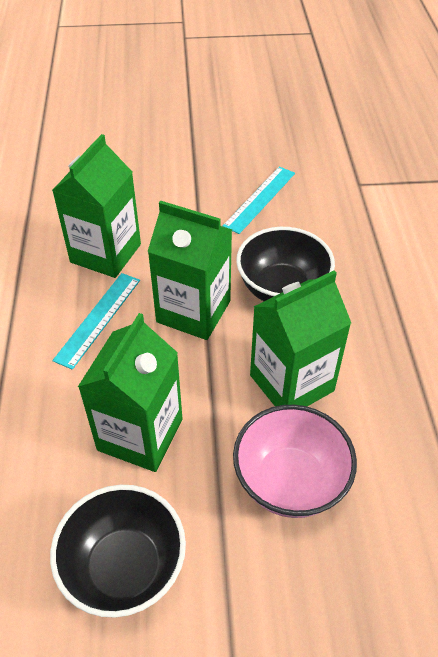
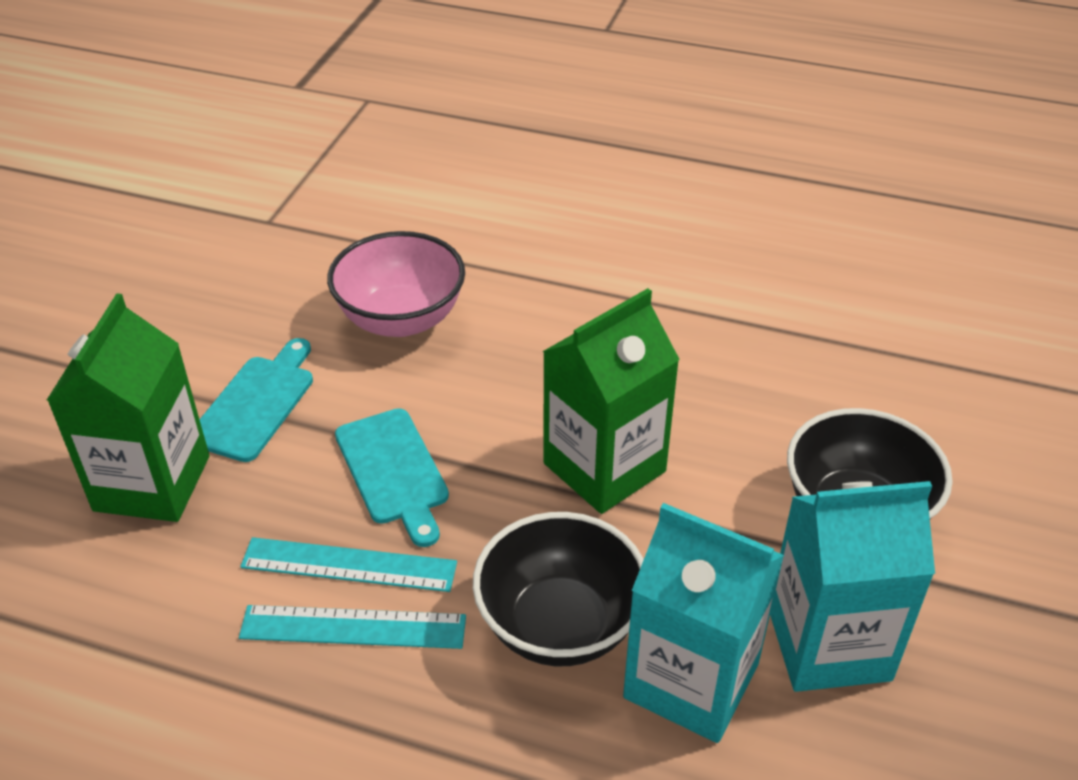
green carton: 4 -> 2
turquoise carton: 0 -> 2
turquoise cutting board: 0 -> 2

